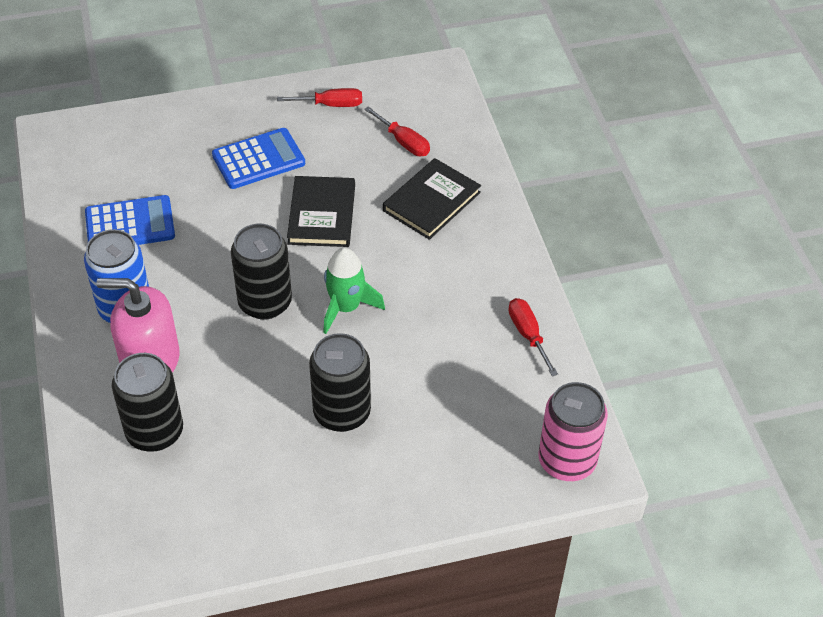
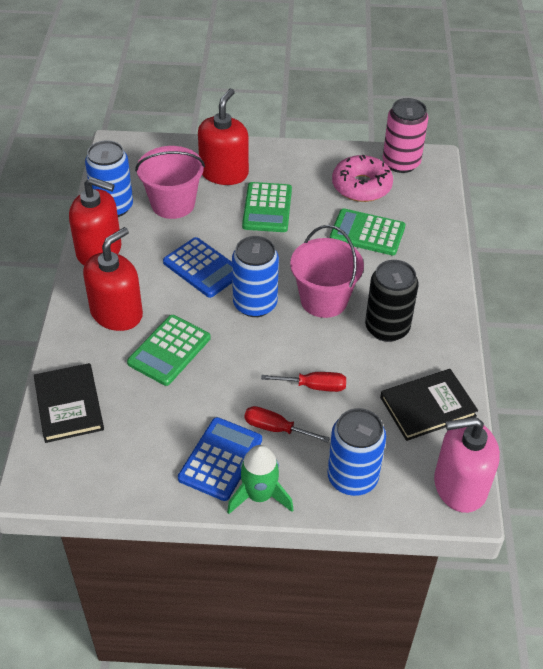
black can: 3 -> 1
blue can: 1 -> 3
green calculator: 0 -> 3
pink bucket: 0 -> 2
pink donut: 0 -> 1
red screwdriver: 3 -> 2
red soap dispenser: 0 -> 3

